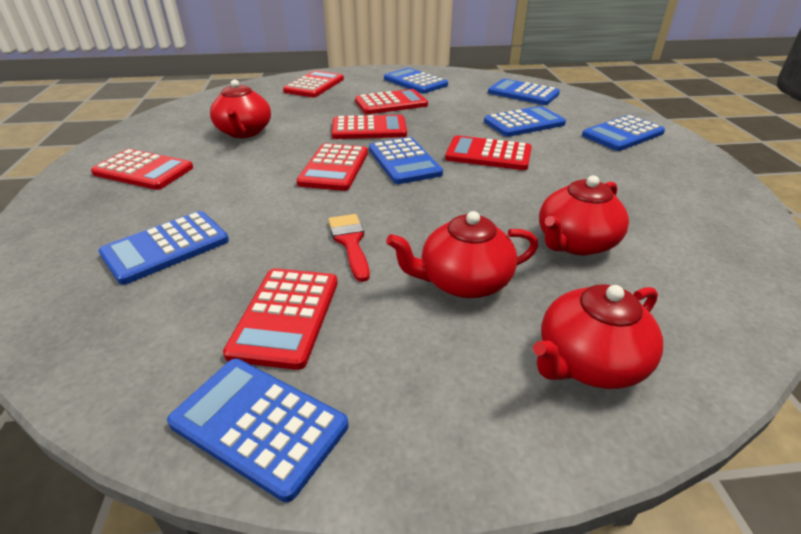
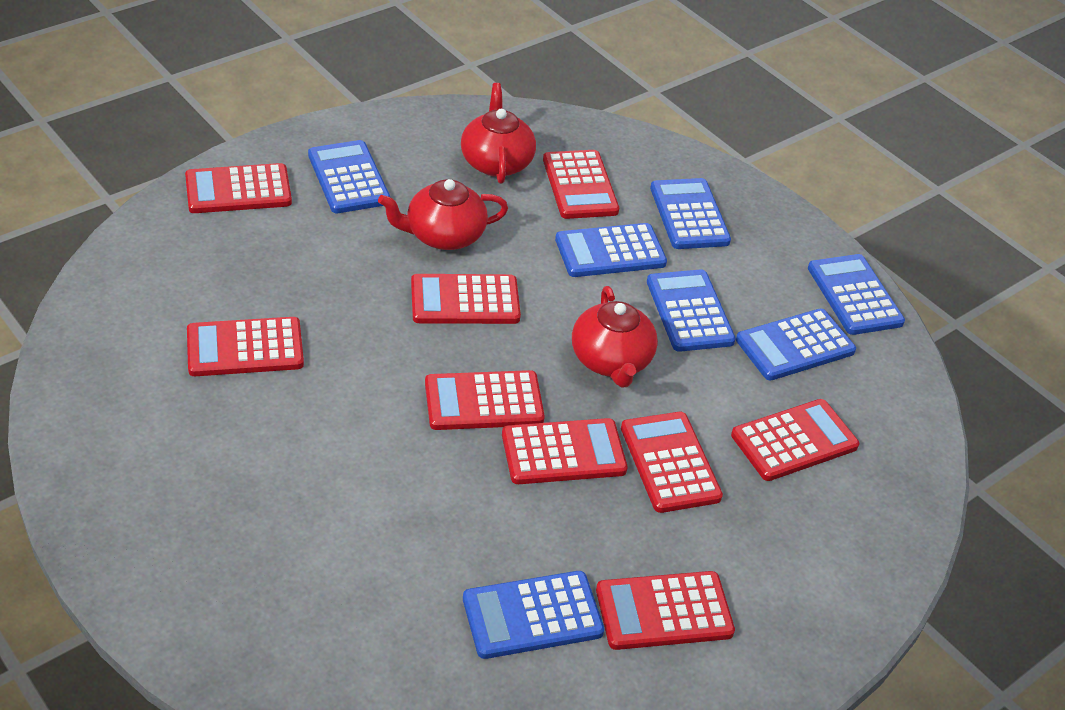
red brush: 1 -> 0
red calculator: 7 -> 9
red teapot: 4 -> 3

